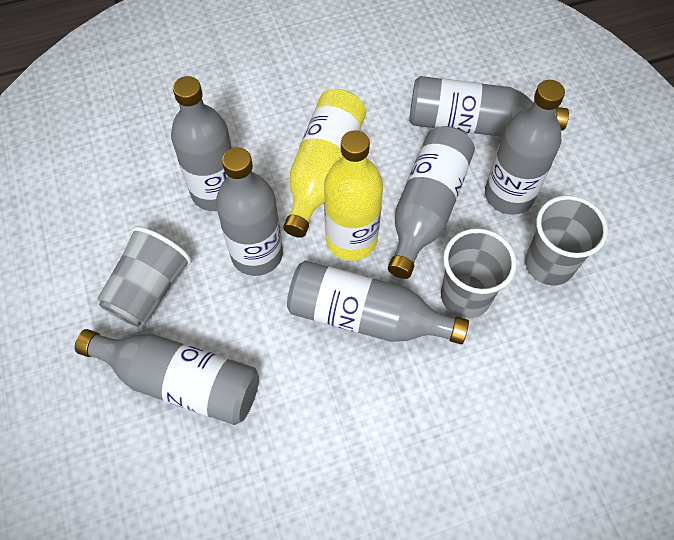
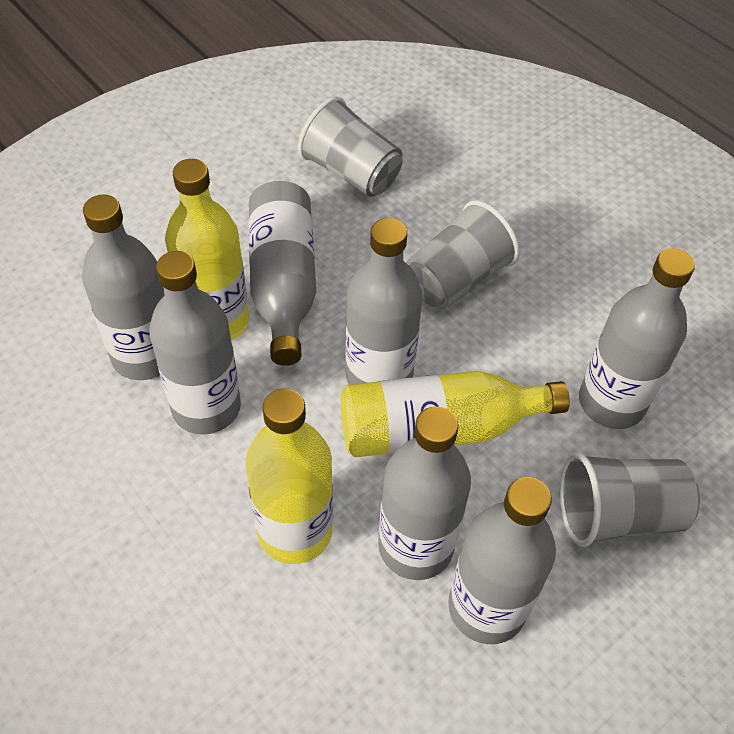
yellow bottle: 2 -> 3

